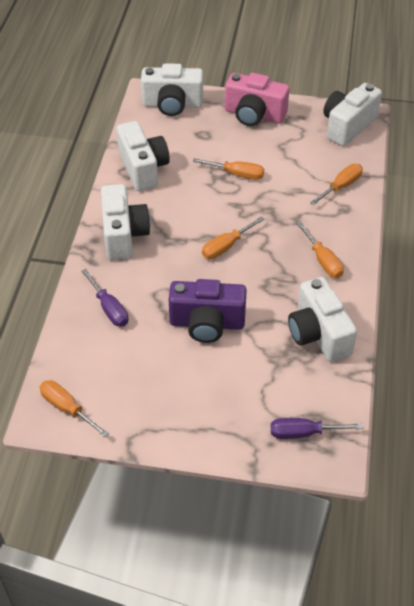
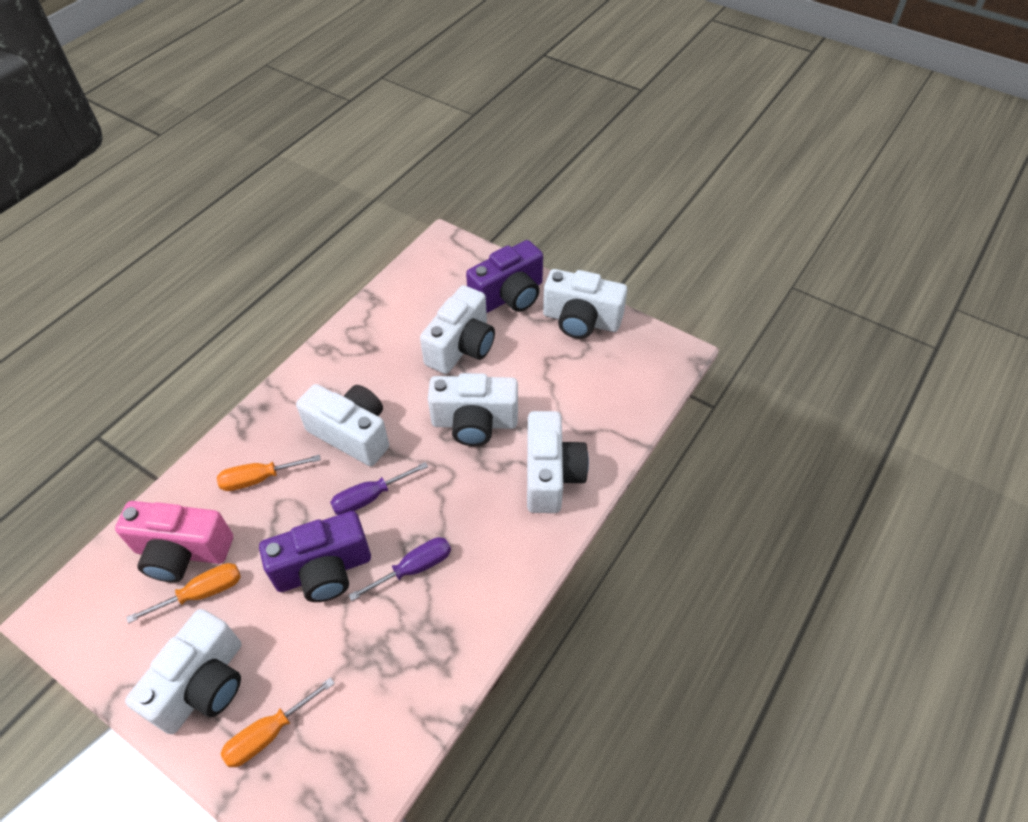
orange screwdriver: 5 -> 3
purple camera: 1 -> 2
white camera: 5 -> 6

